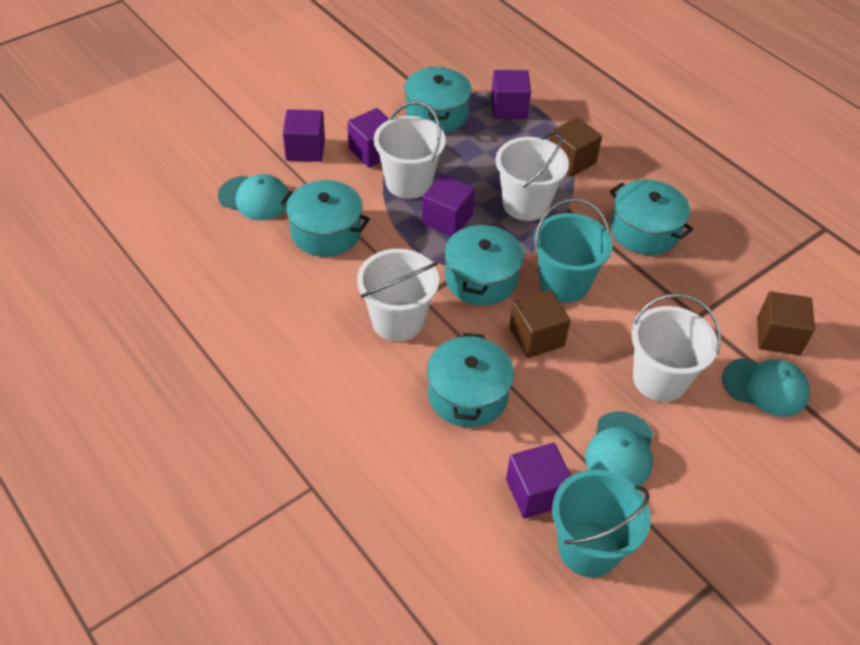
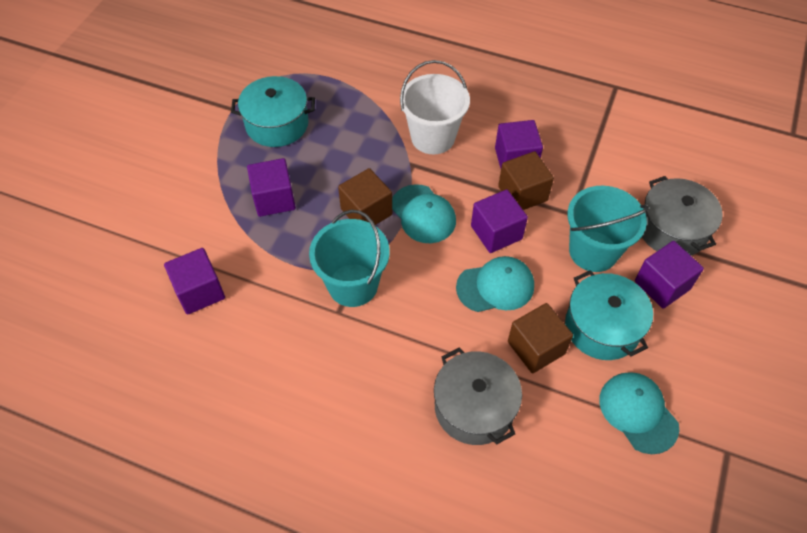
grey pot: 0 -> 2
turquoise pot: 5 -> 2
white bucket: 4 -> 1

